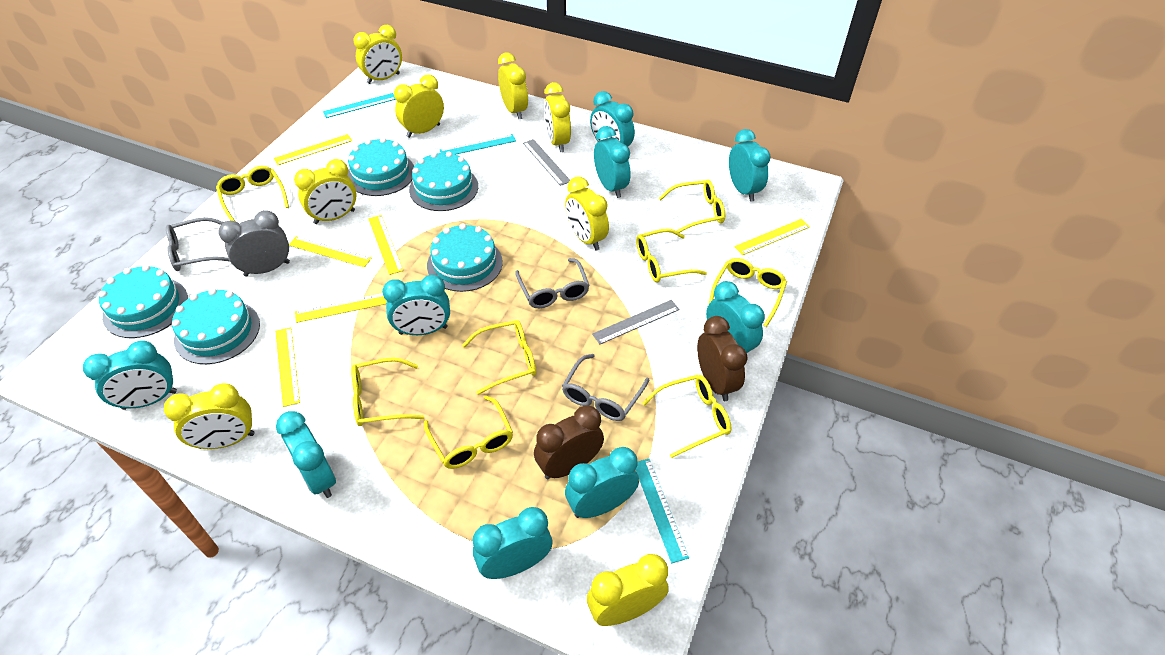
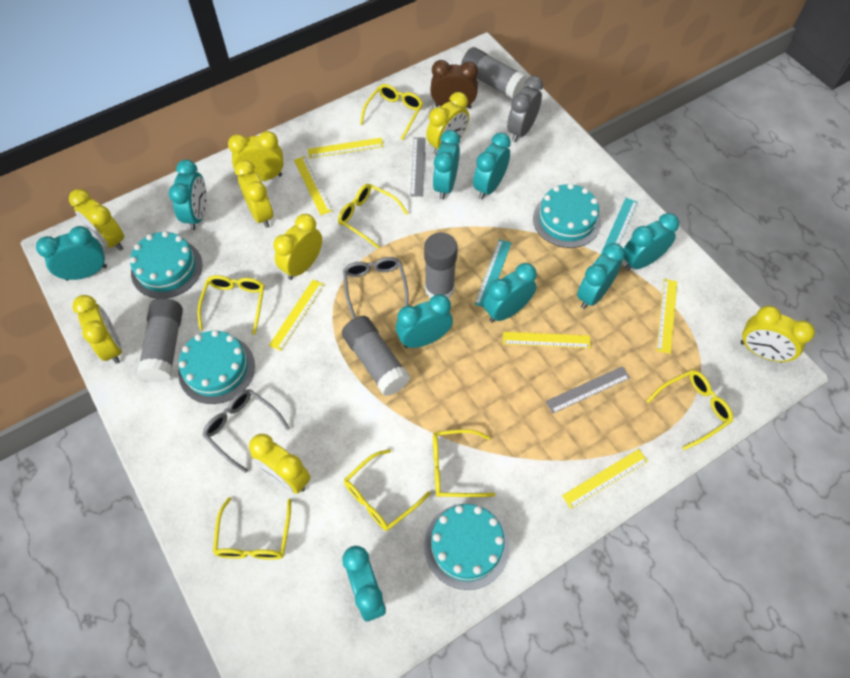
brown clock: 2 -> 1
grey glasses: 3 -> 2
grey glue stick: 0 -> 4
turquoise cake: 5 -> 4
turquoise ruler: 3 -> 2
yellow glasses: 8 -> 7

